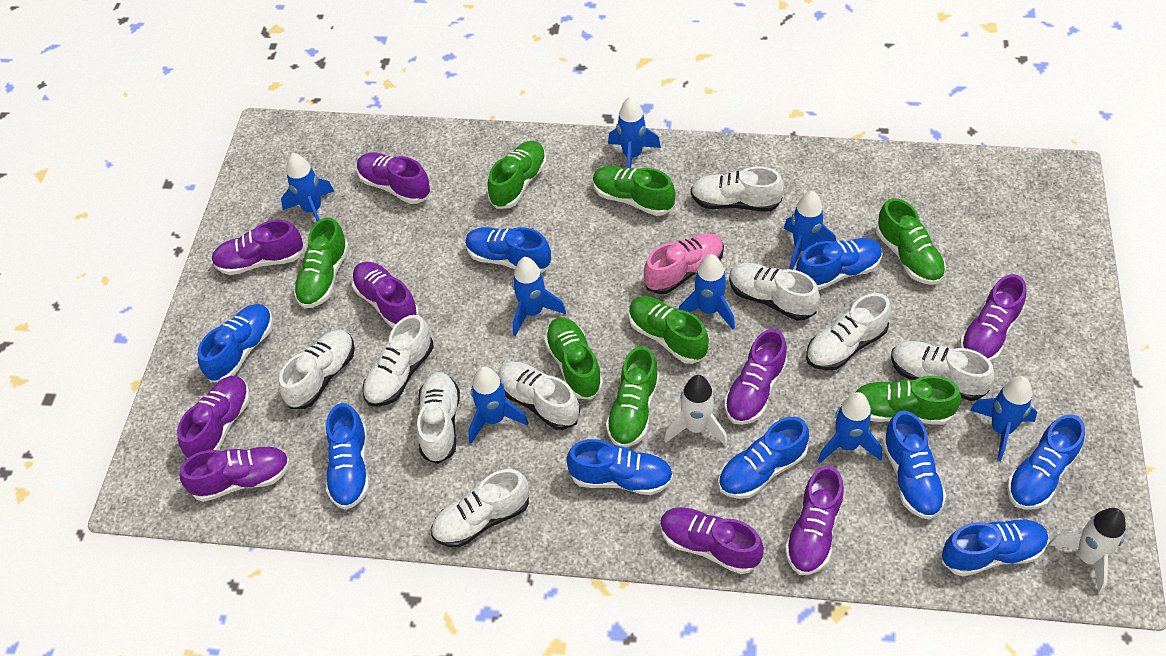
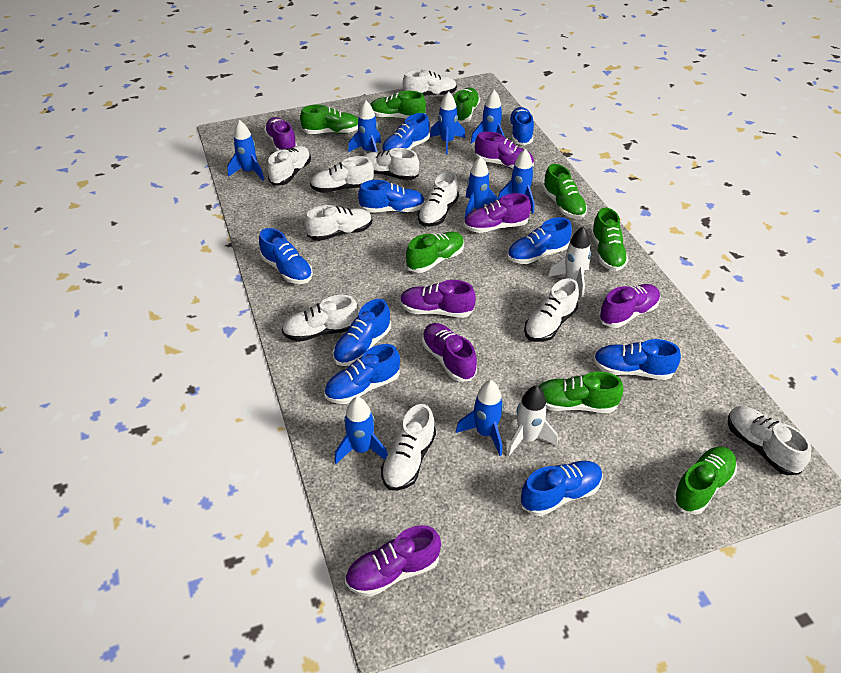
pink shoe: 1 -> 0
purple shoe: 9 -> 7
white shoe: 9 -> 10

